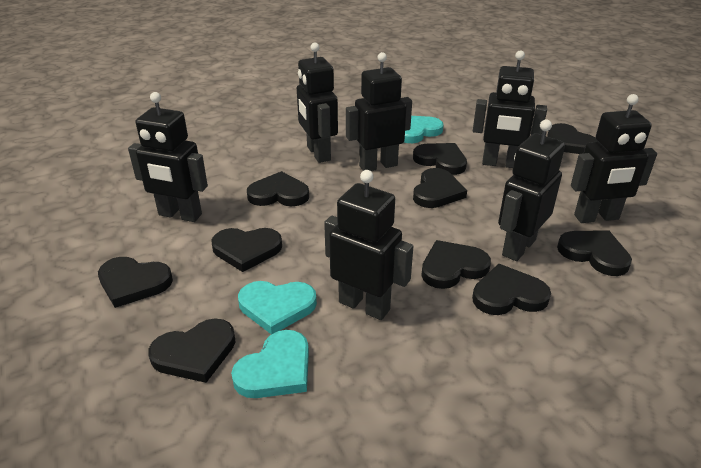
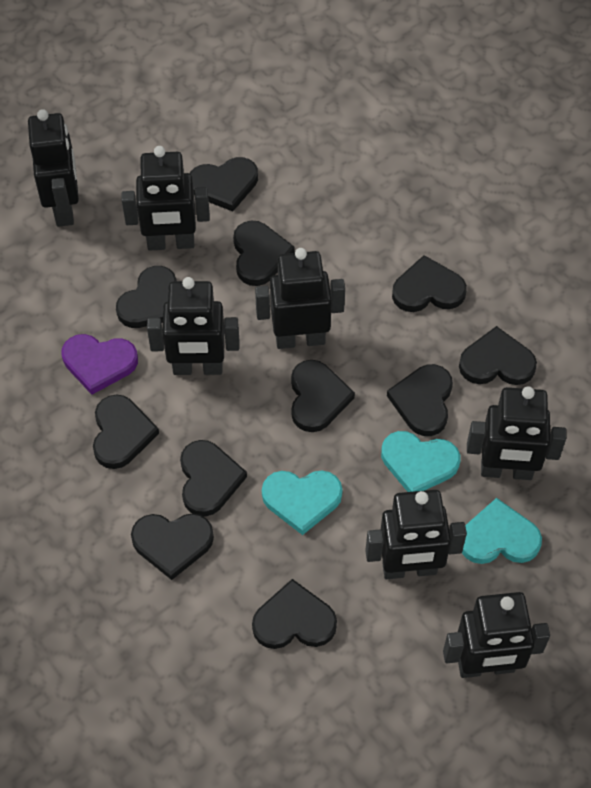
black heart: 10 -> 11
purple heart: 0 -> 1

